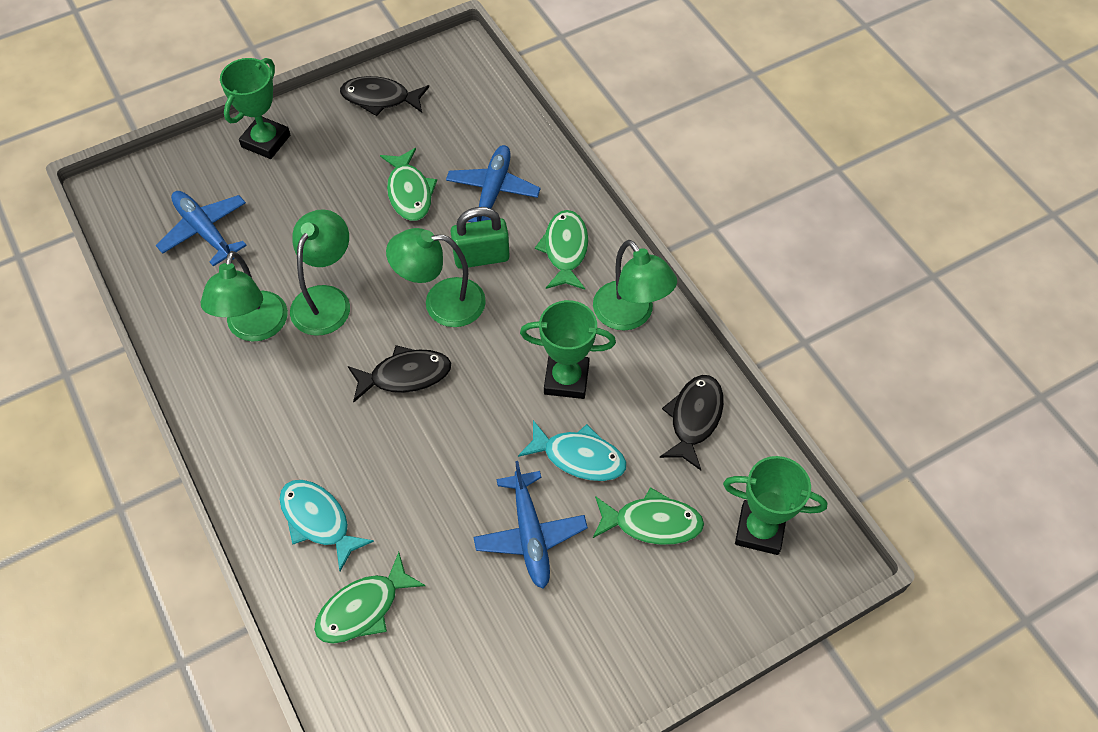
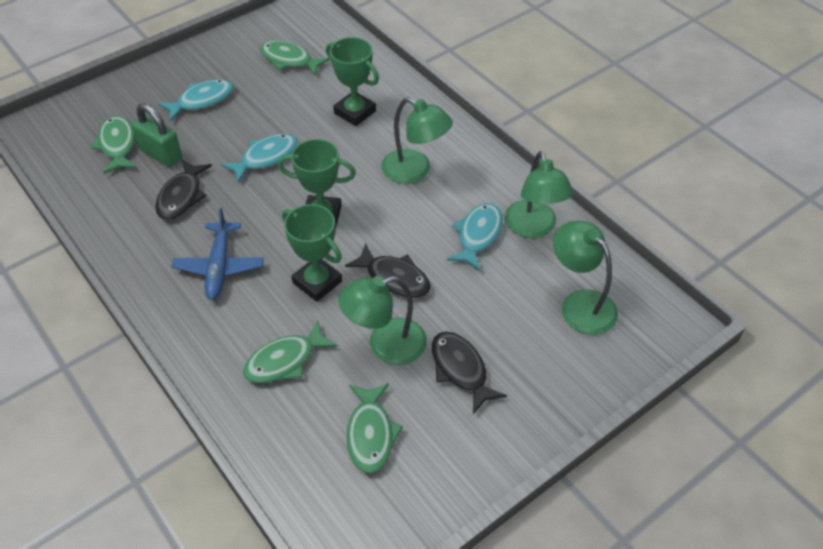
blue plane: 3 -> 1
turquoise fish: 2 -> 3

